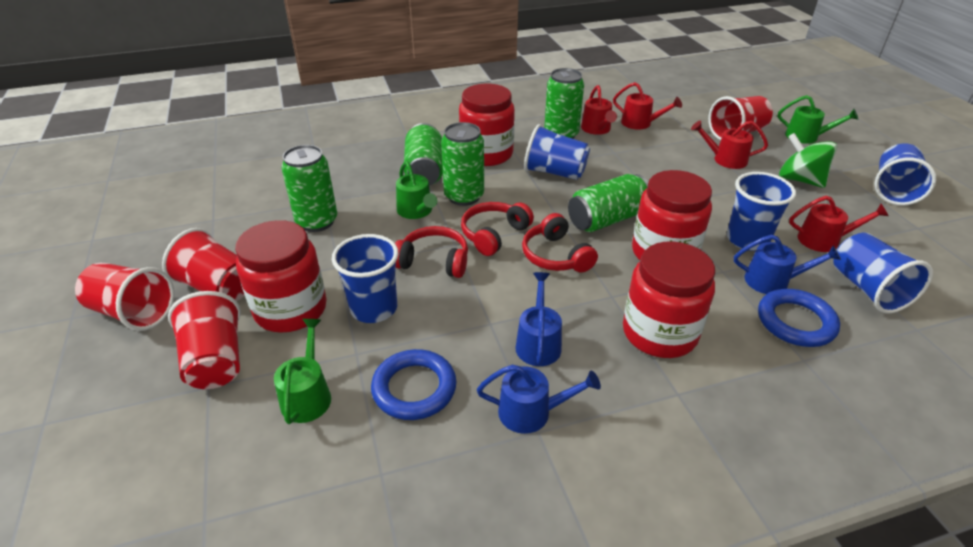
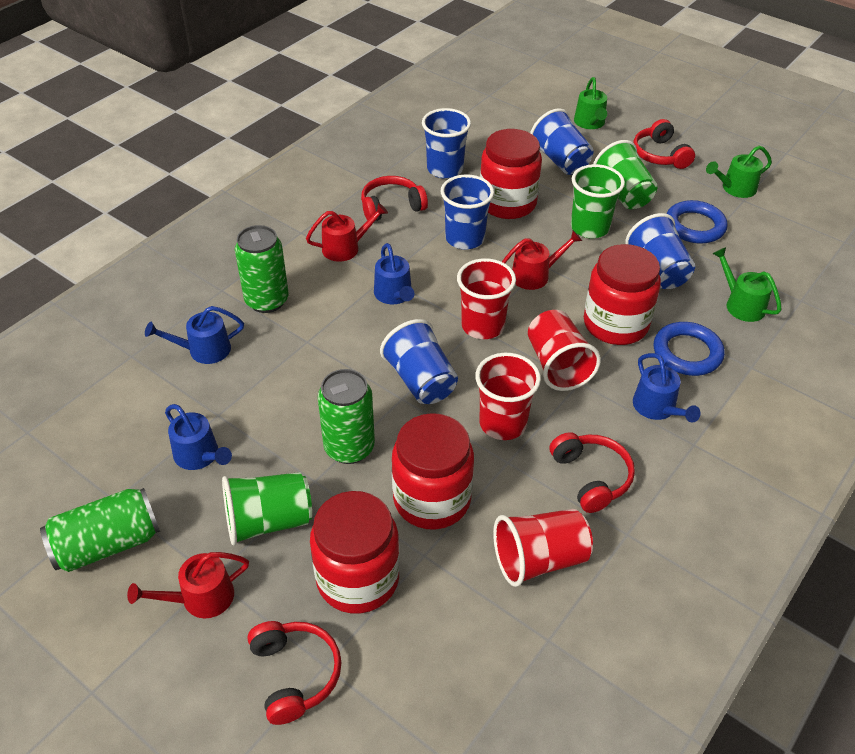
blue watering can: 3 -> 4
green can: 5 -> 3
green cup: 0 -> 3
green spinning top: 1 -> 0
red headphones: 3 -> 4
red watering can: 4 -> 3

